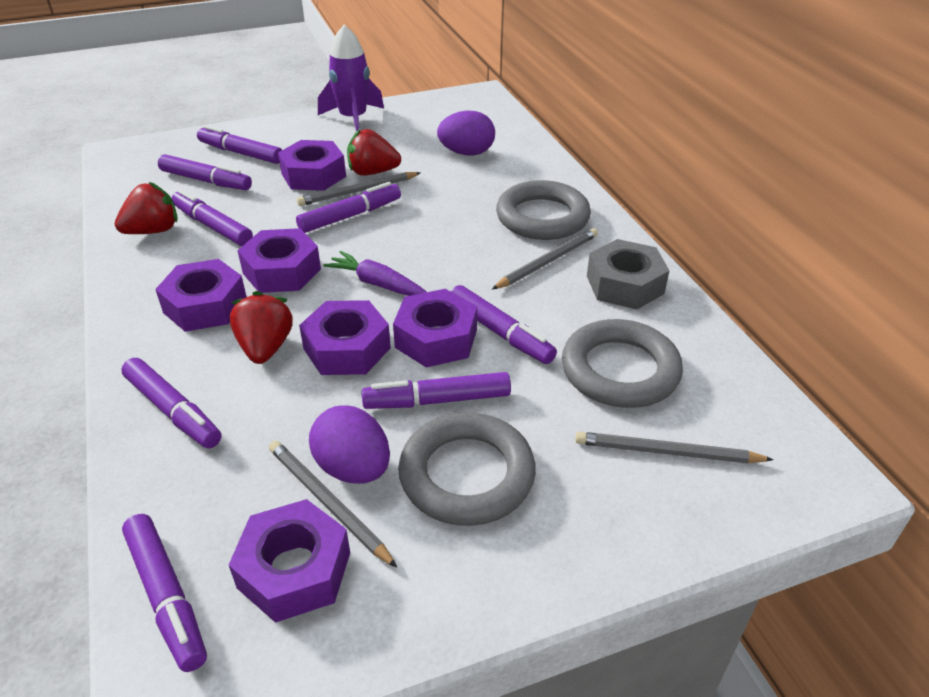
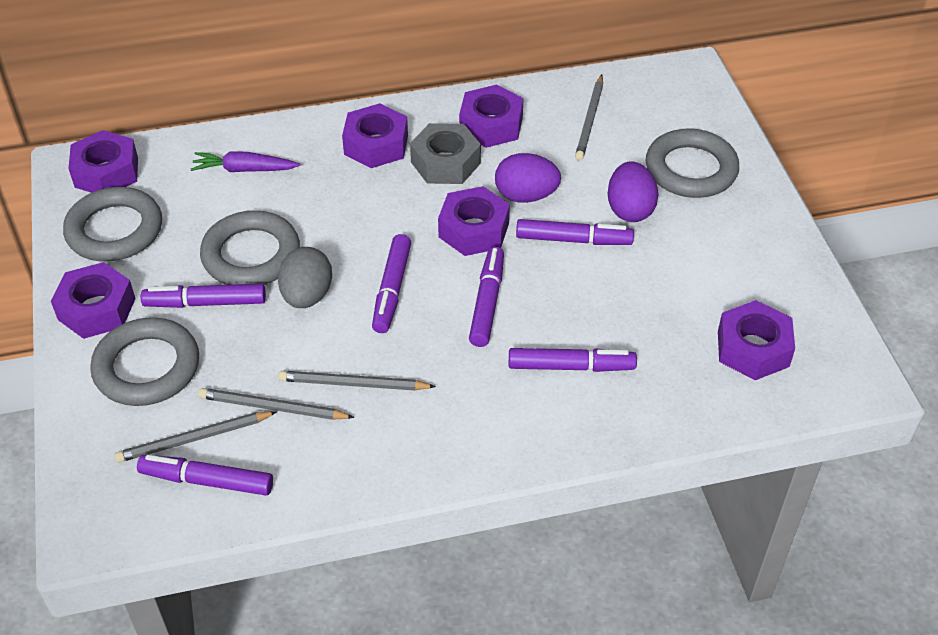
grey egg: 0 -> 1
grey ring: 3 -> 4
purple marker: 8 -> 6
purple rocket: 1 -> 0
red strawberry: 3 -> 0

